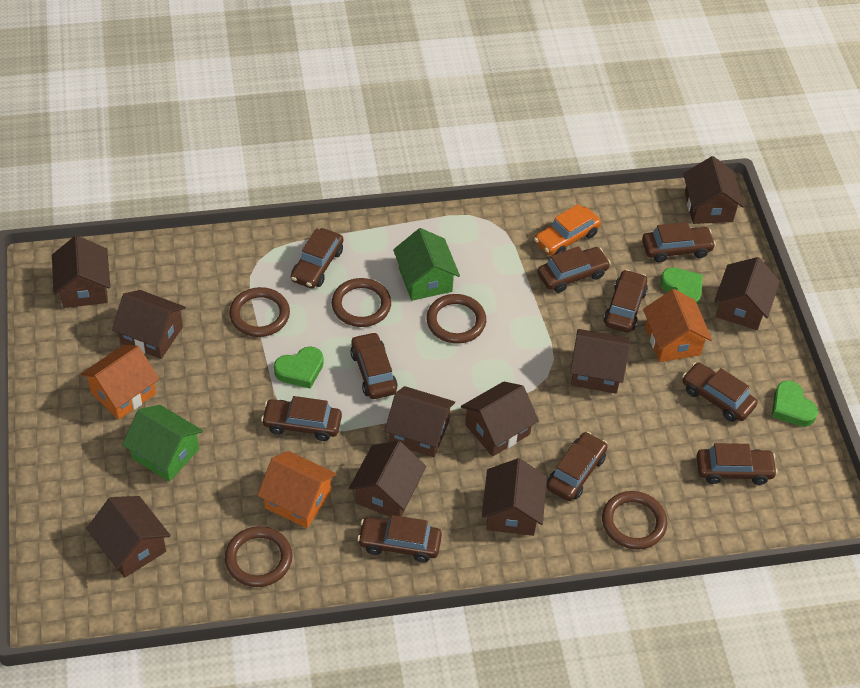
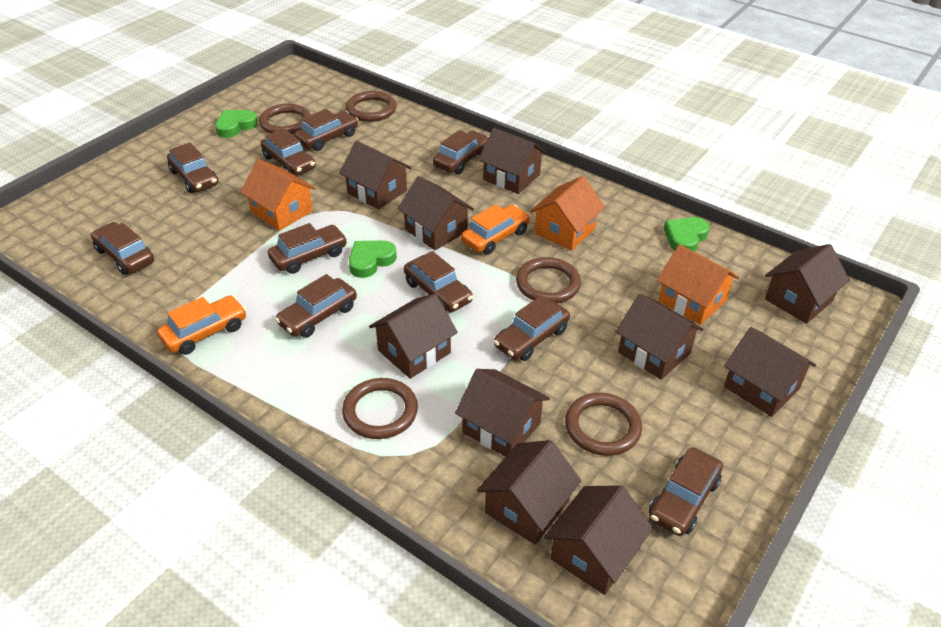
green house: 2 -> 0
orange car: 1 -> 2

